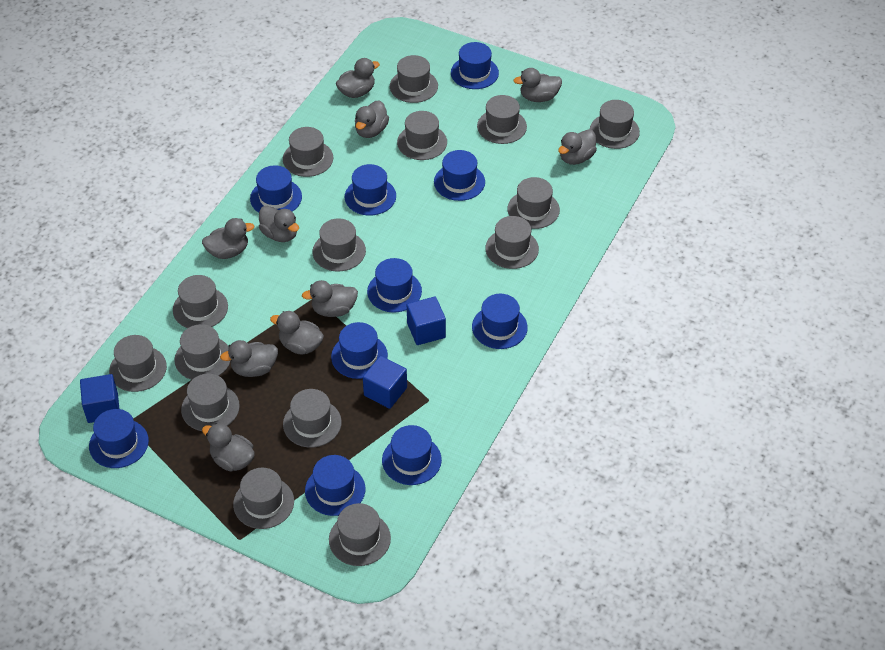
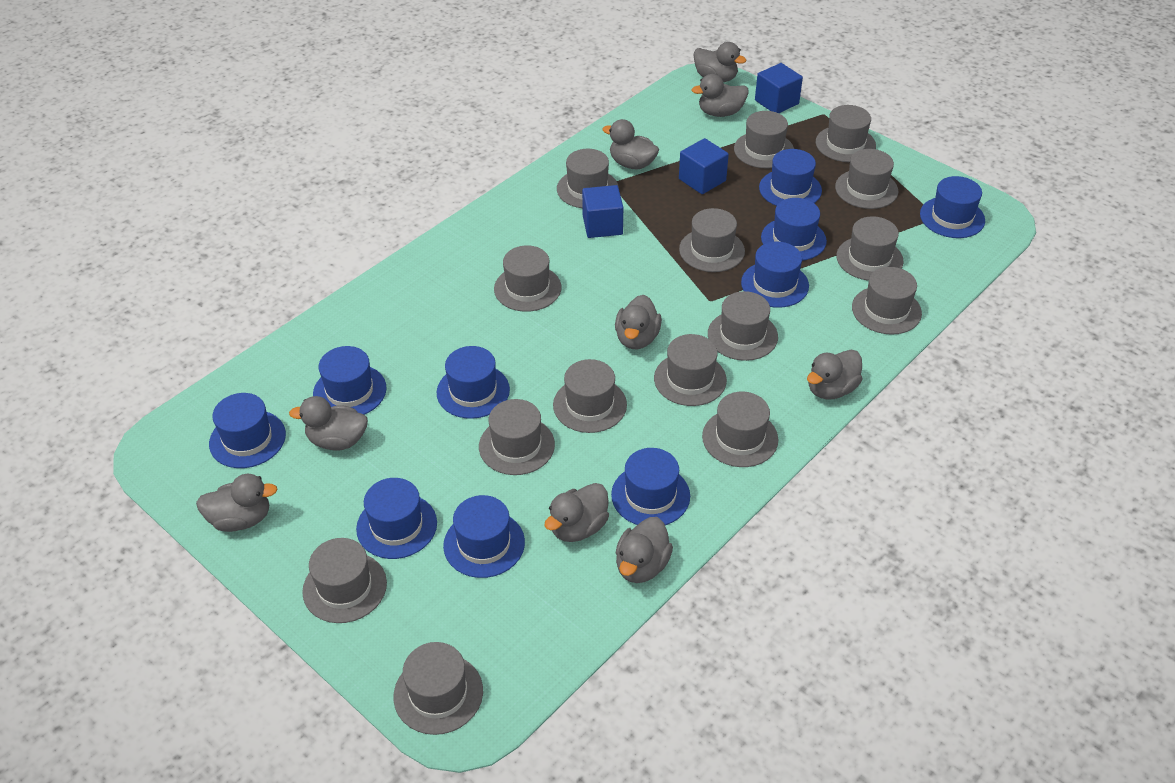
grey duck: 10 -> 9

